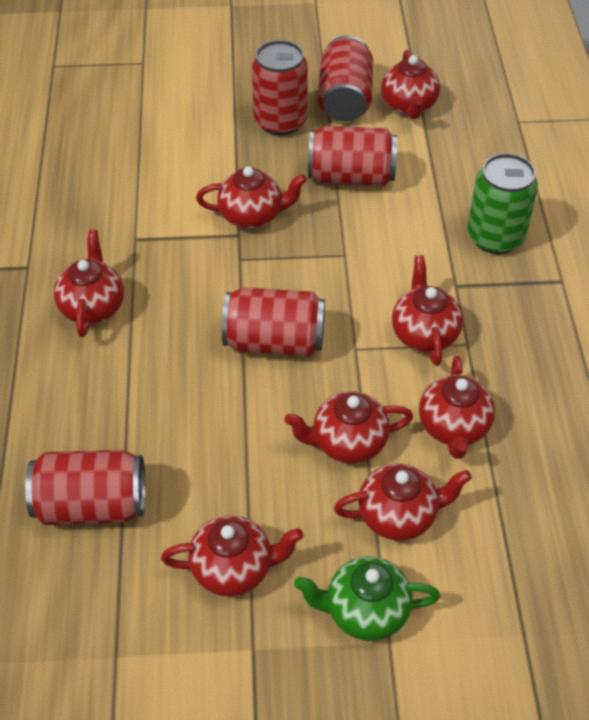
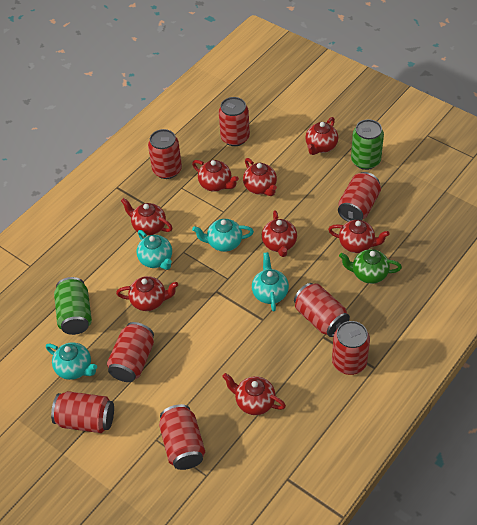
green can: 1 -> 2
red can: 5 -> 8
turquoise teapot: 0 -> 4

